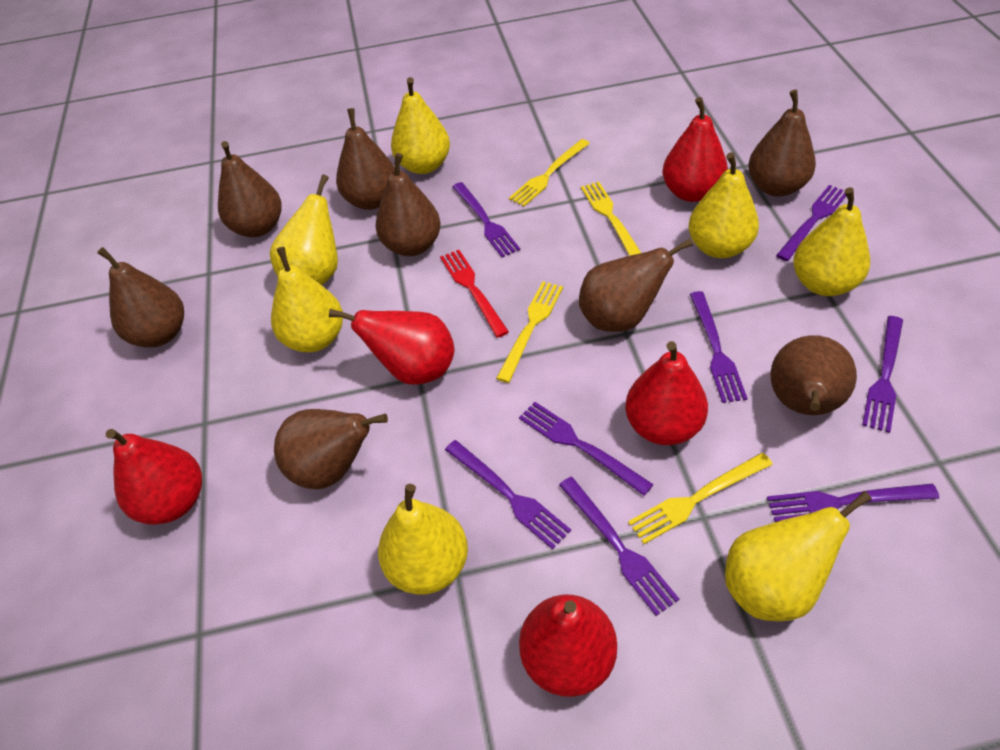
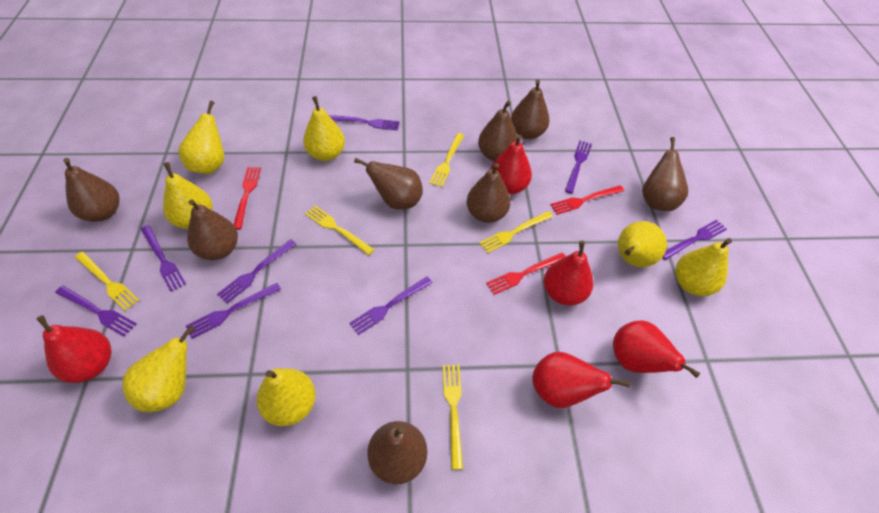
red fork: 1 -> 3
yellow fork: 4 -> 5

